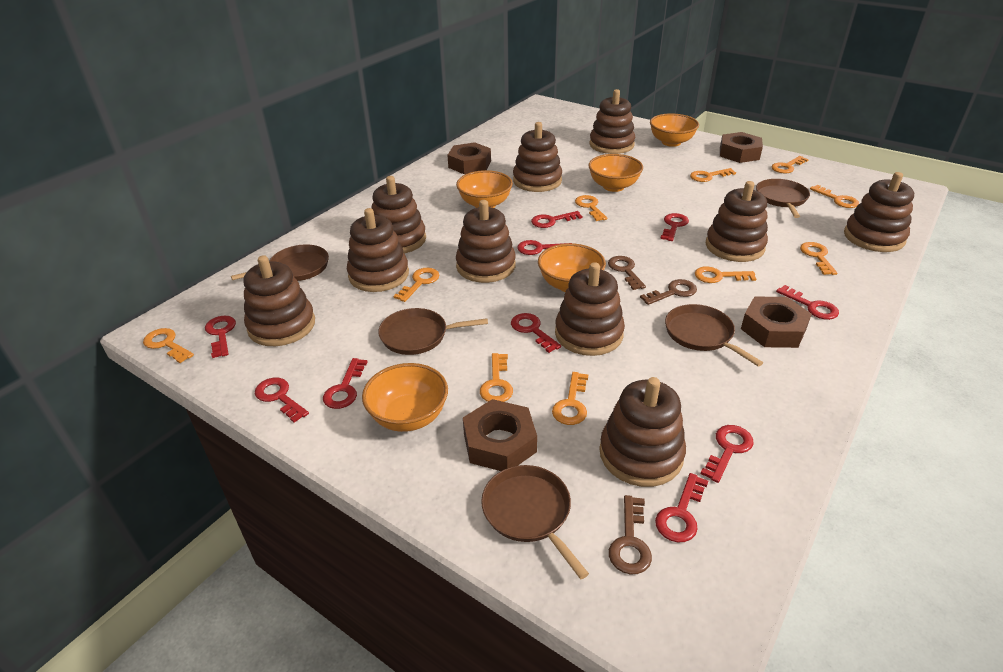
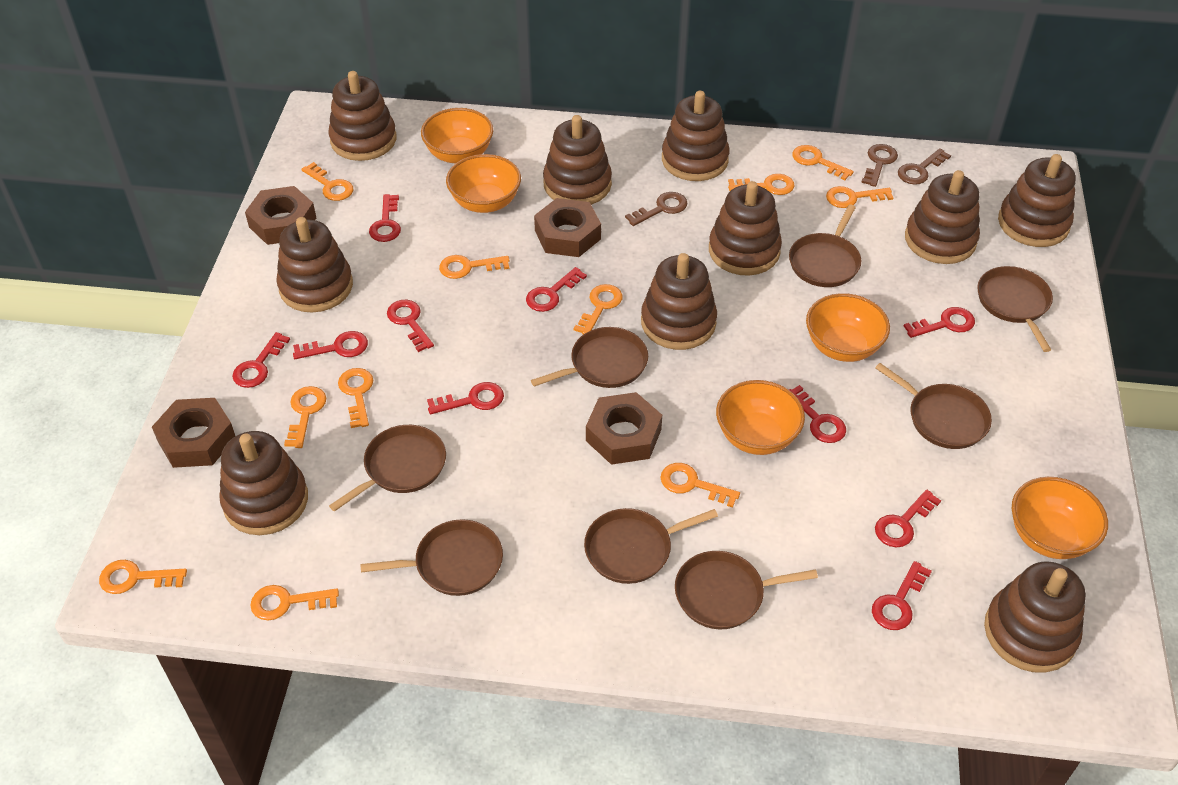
brown pan: 5 -> 8
orange key: 10 -> 11

